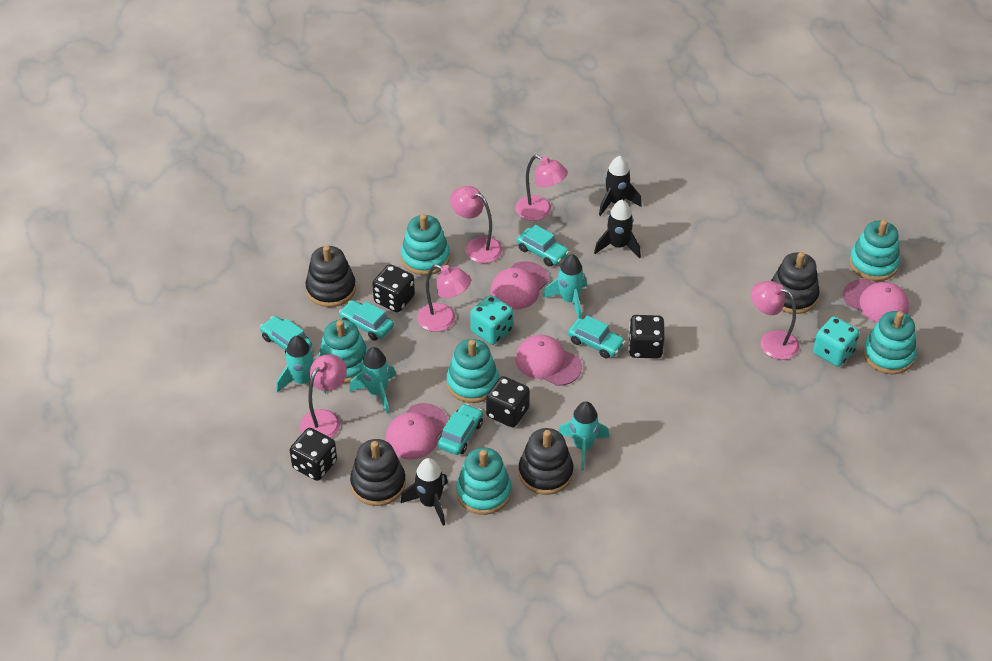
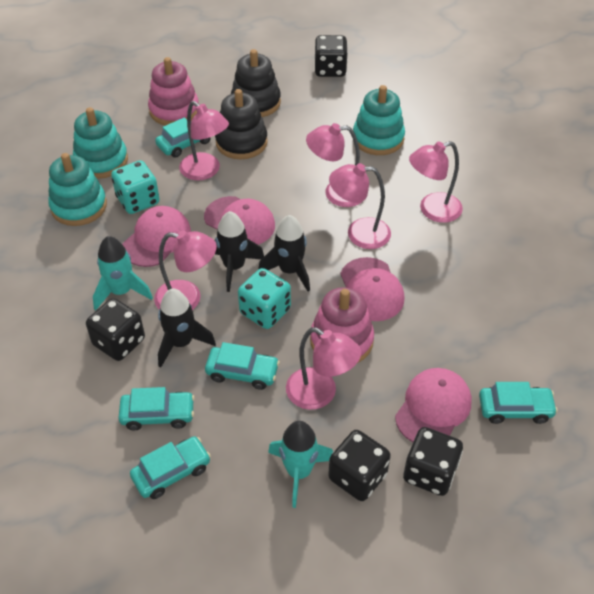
black stacking toy: 4 -> 2
pink lamp: 5 -> 6
pink stacking toy: 0 -> 2
turquoise rocket: 4 -> 2
turquoise stacking toy: 6 -> 3

